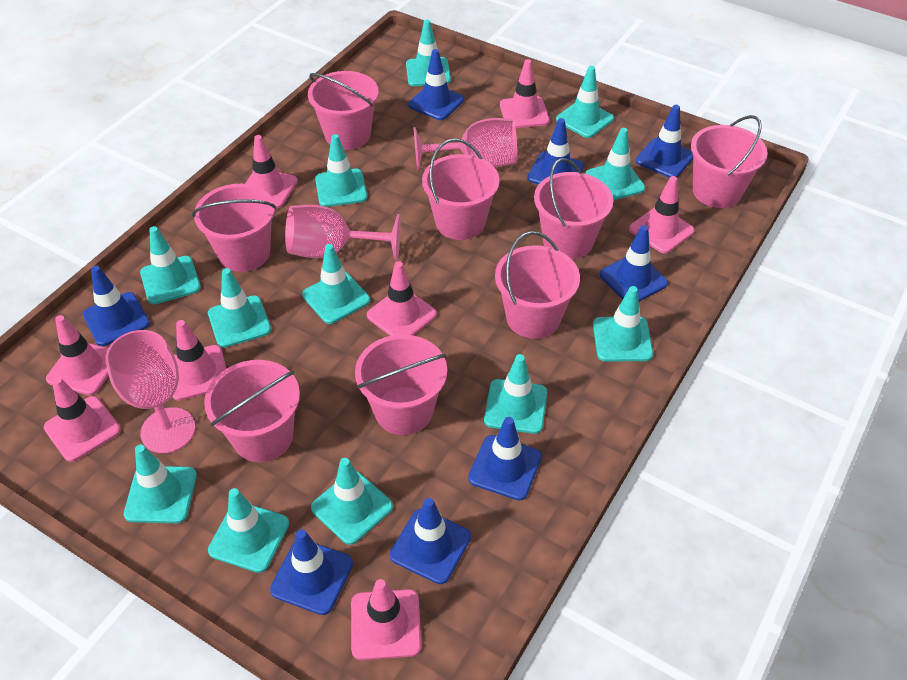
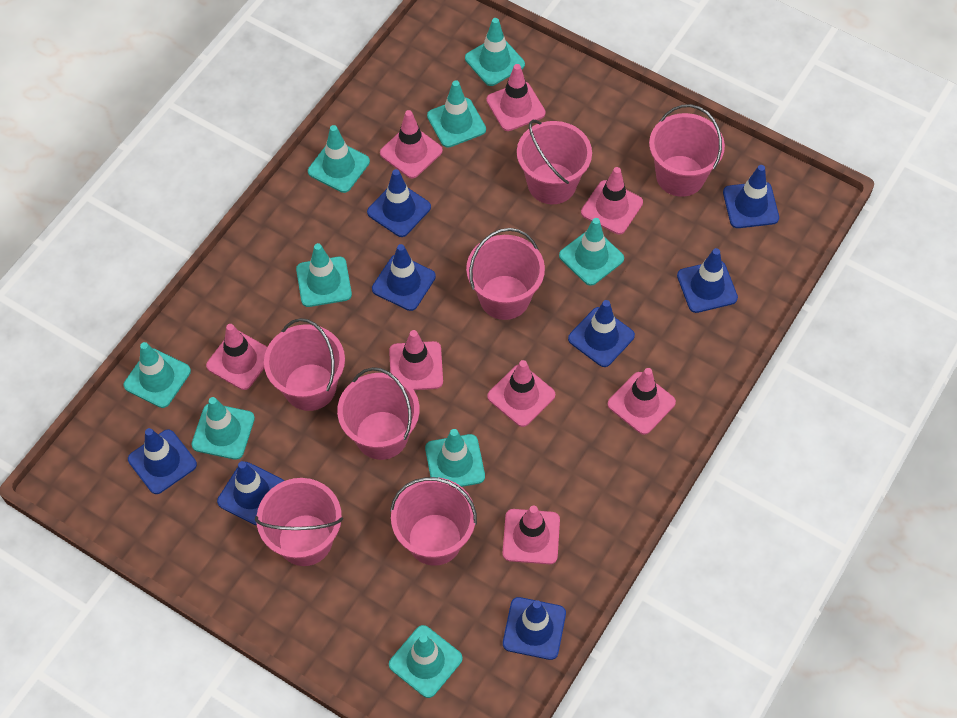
pink bucket: 8 -> 7
pink goblet: 3 -> 0
turquoise traffic cone: 12 -> 9

